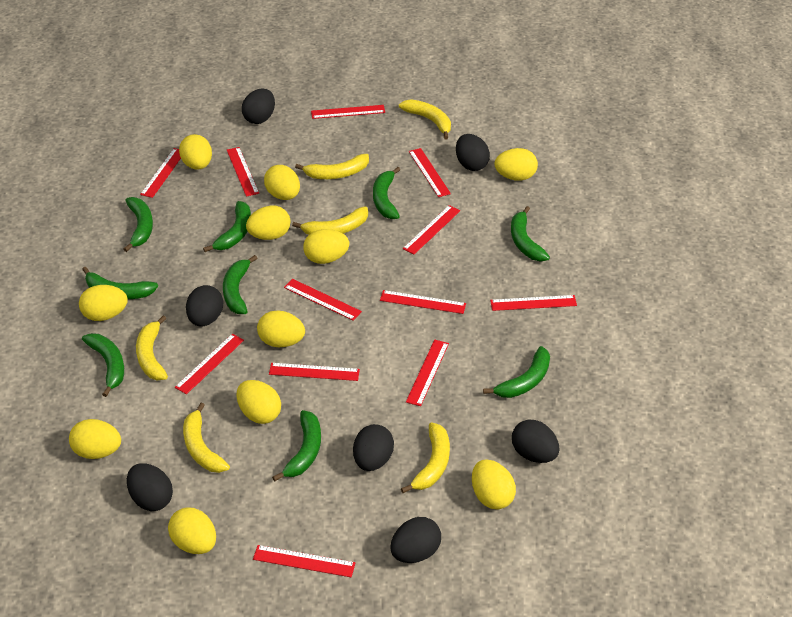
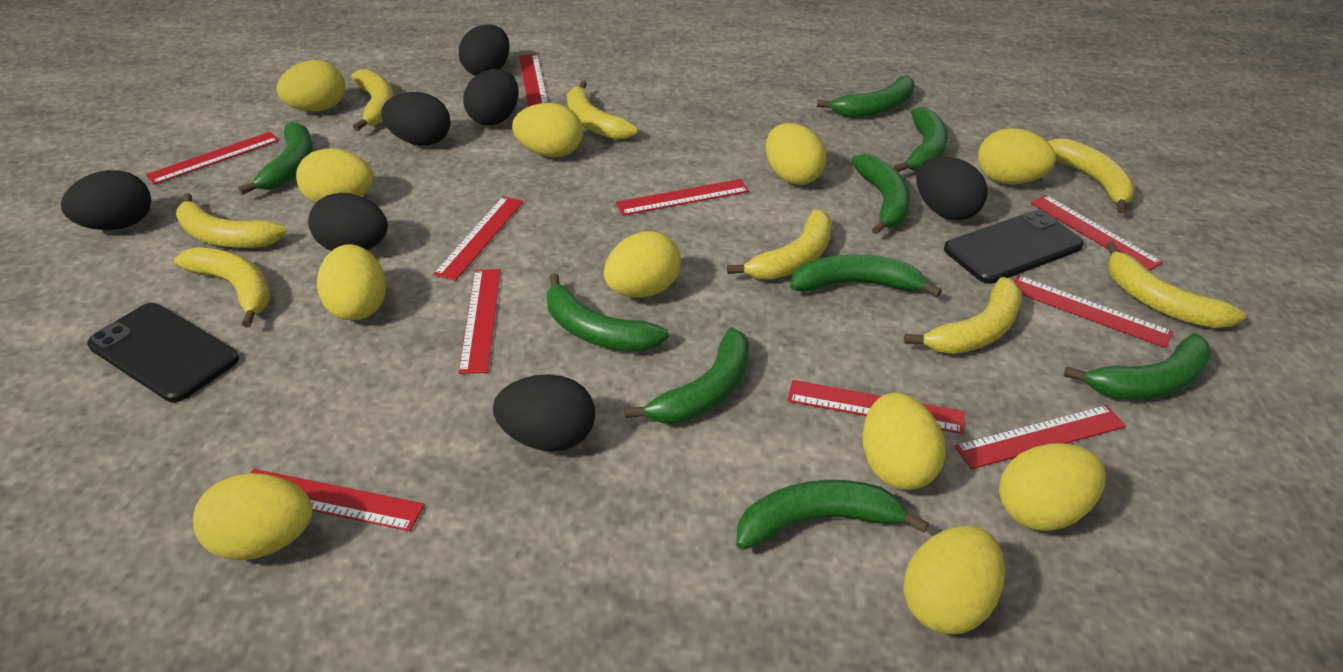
black phone: 0 -> 2
red ruler: 12 -> 10
yellow banana: 6 -> 8

